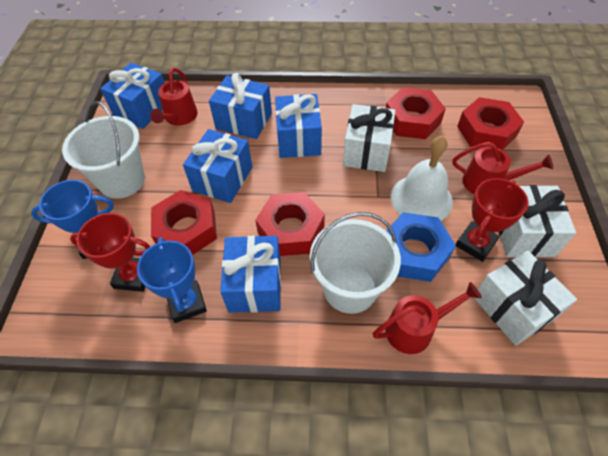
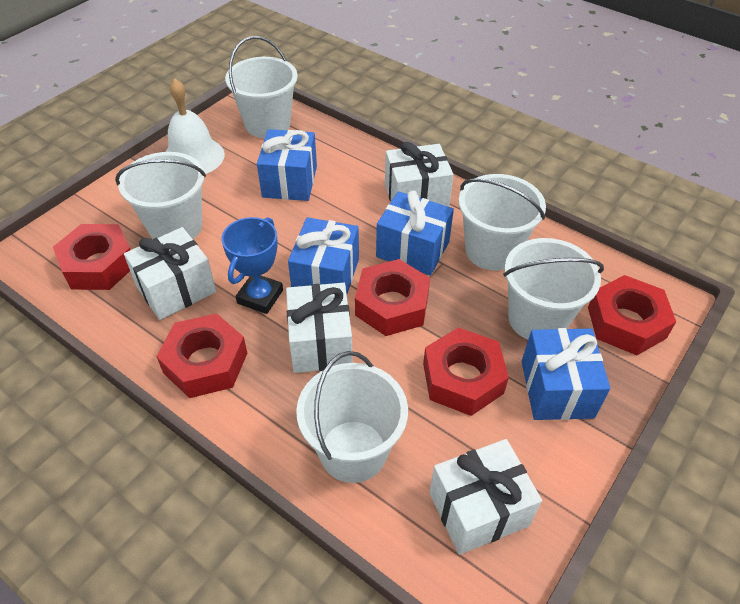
blue gift: 5 -> 4
blue nut: 1 -> 0
blue trophy: 2 -> 1
red nut: 4 -> 5
red trophy: 2 -> 0
red watering can: 3 -> 0
white bucket: 2 -> 5
white gift: 3 -> 4

